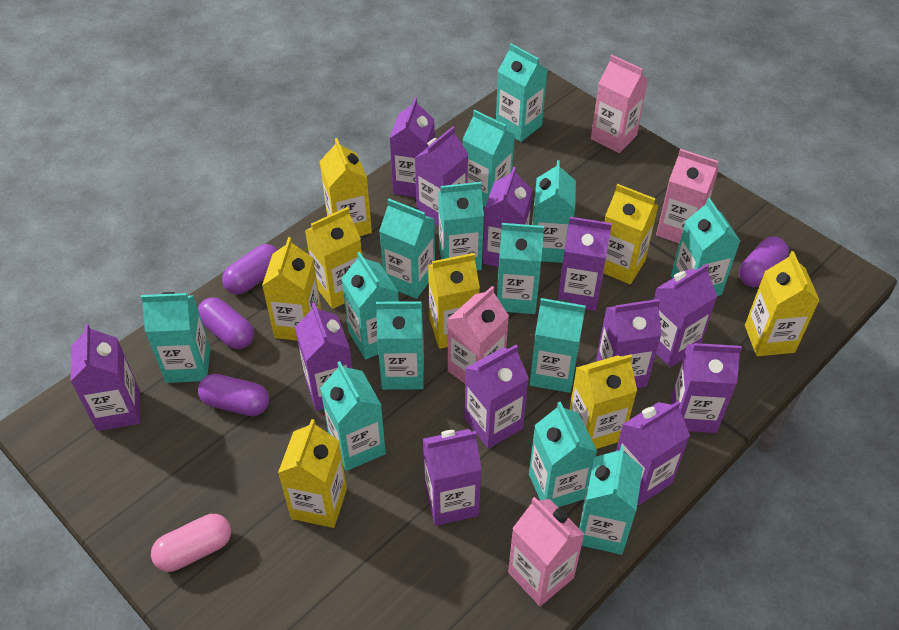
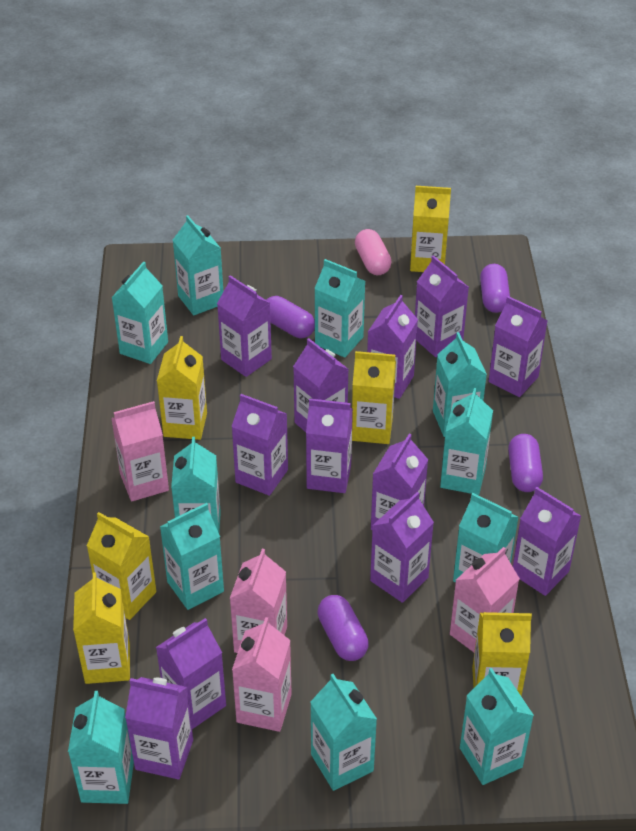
turquoise carton: 14 -> 11
yellow carton: 8 -> 6

